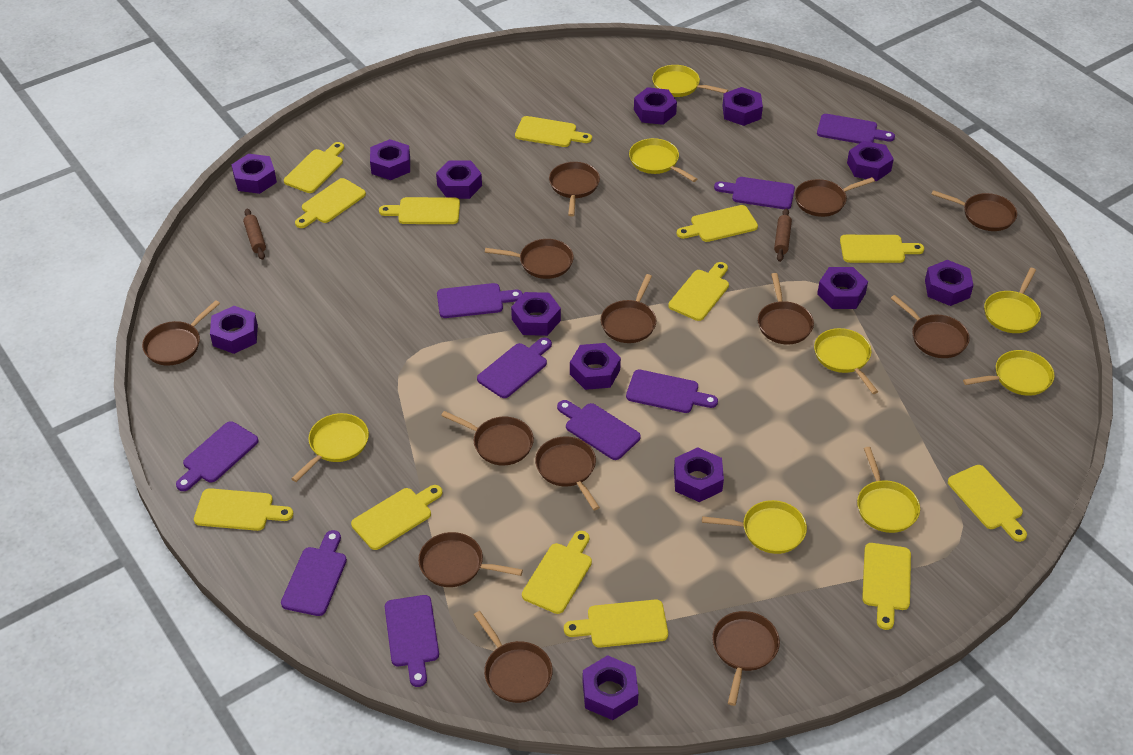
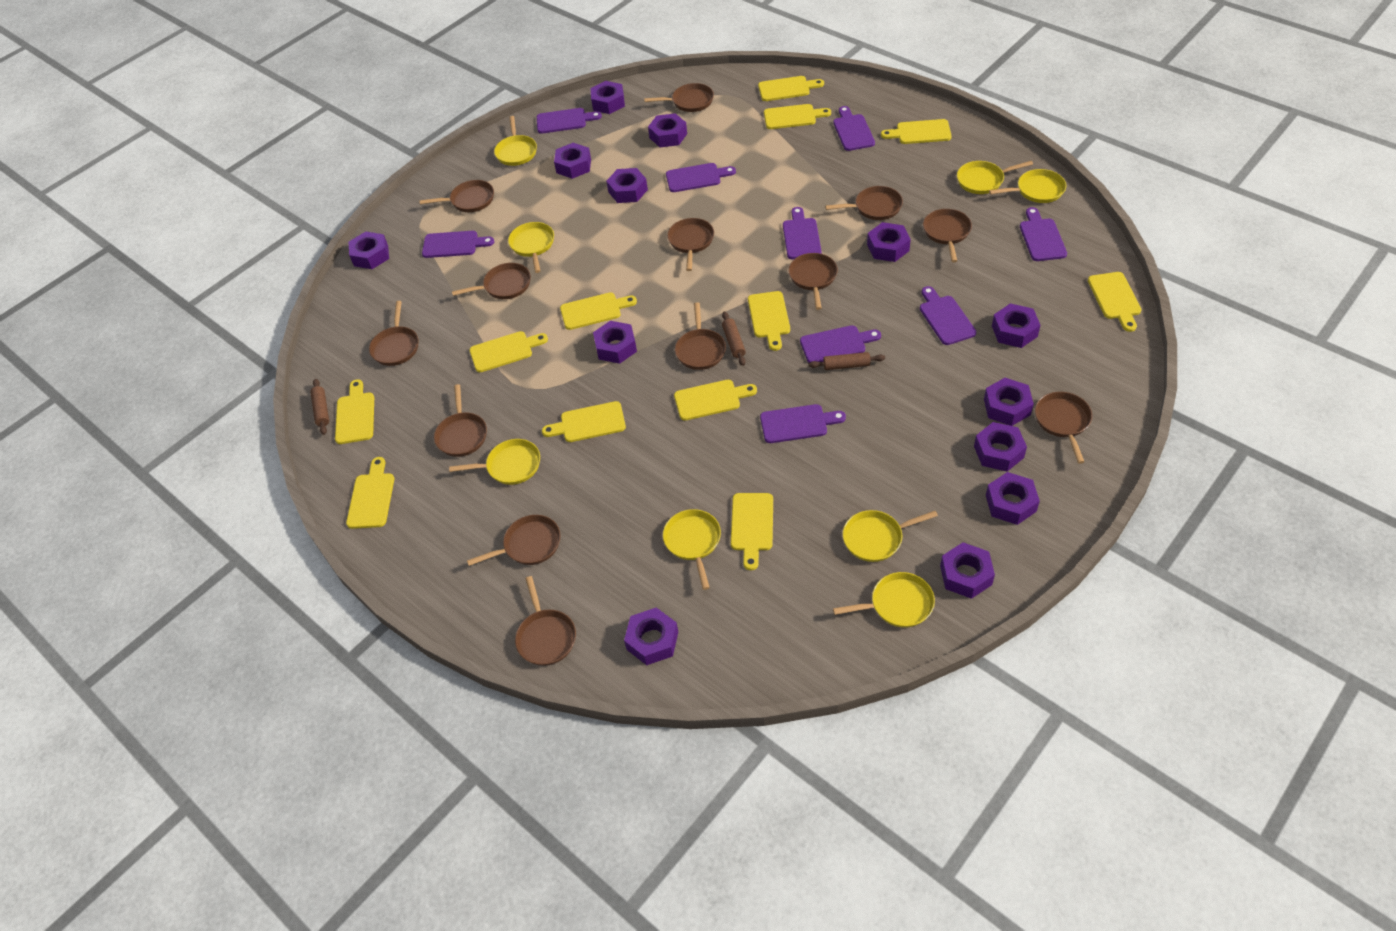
brown rolling pin: 2 -> 3
yellow cutting board: 13 -> 12

